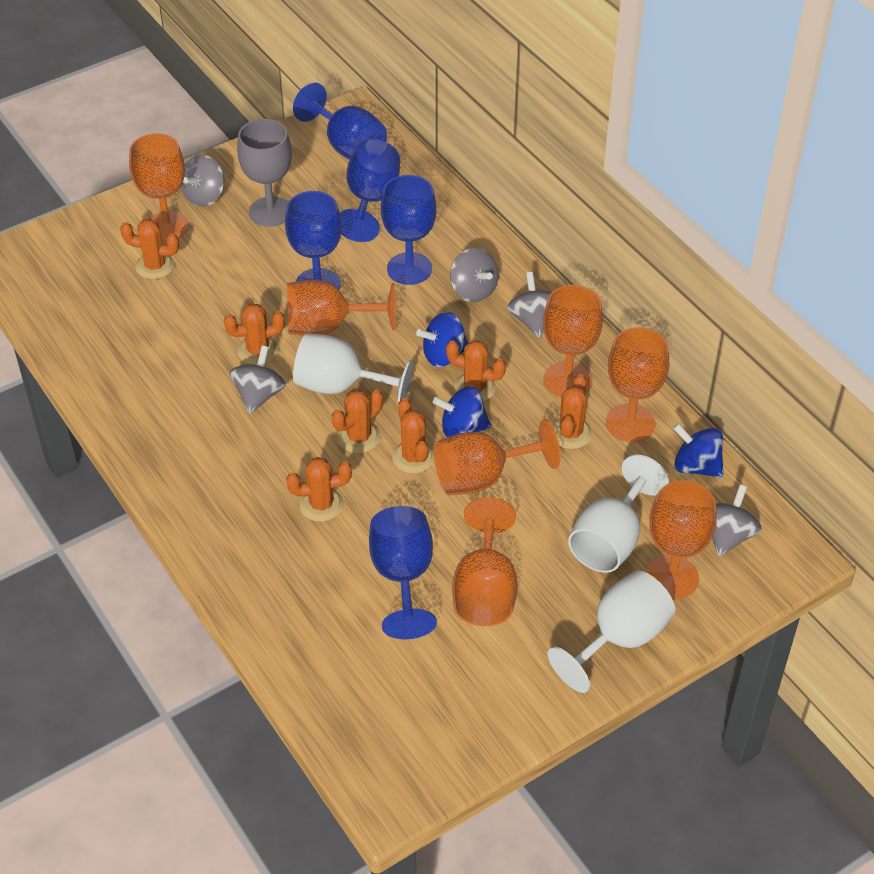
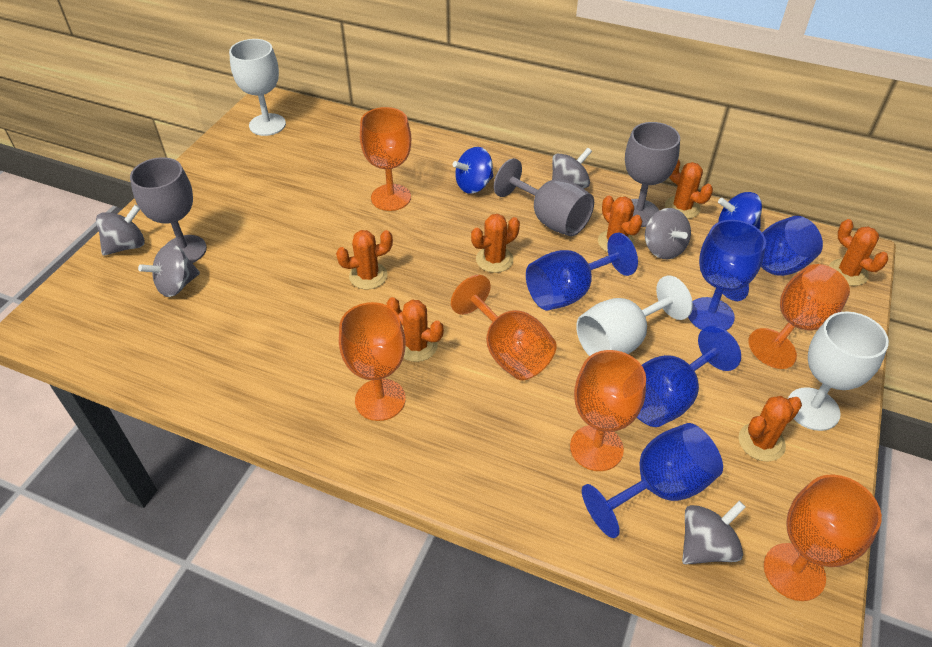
blue spinning top: 3 -> 2
grey goblet: 1 -> 3
orange goblet: 7 -> 6

